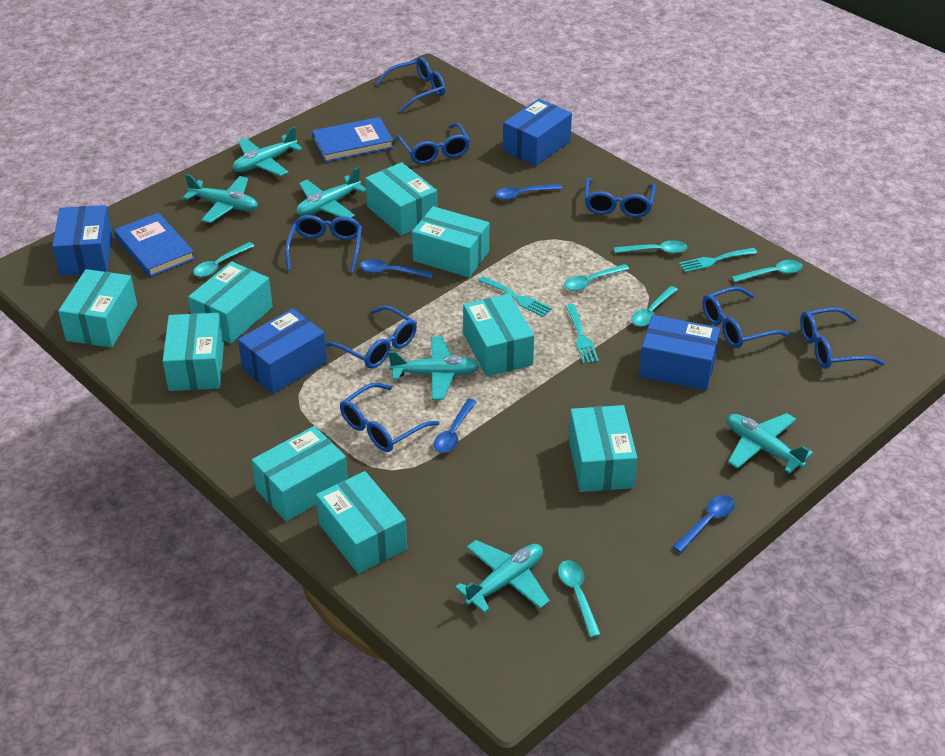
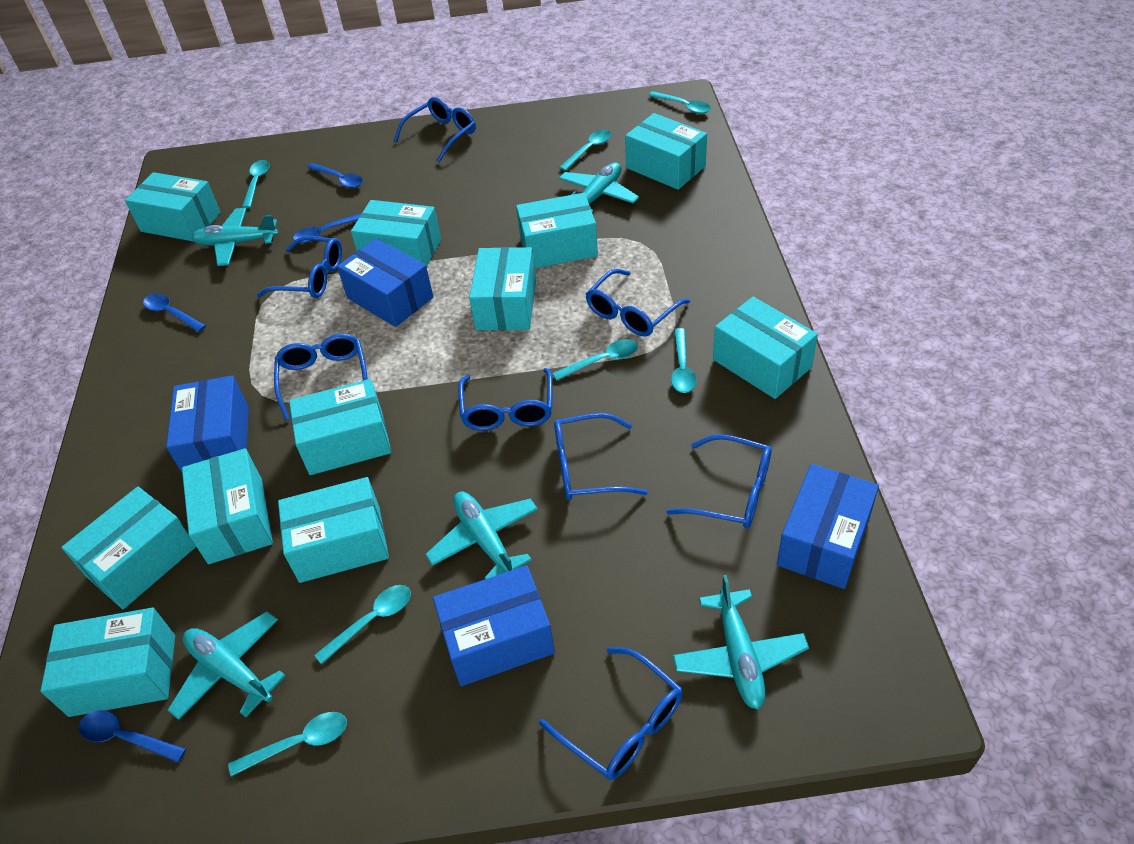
blue book: 2 -> 0
turquoise box: 9 -> 11
turquoise fork: 3 -> 0
turquoise plane: 6 -> 5
turquoise spoon: 6 -> 7

